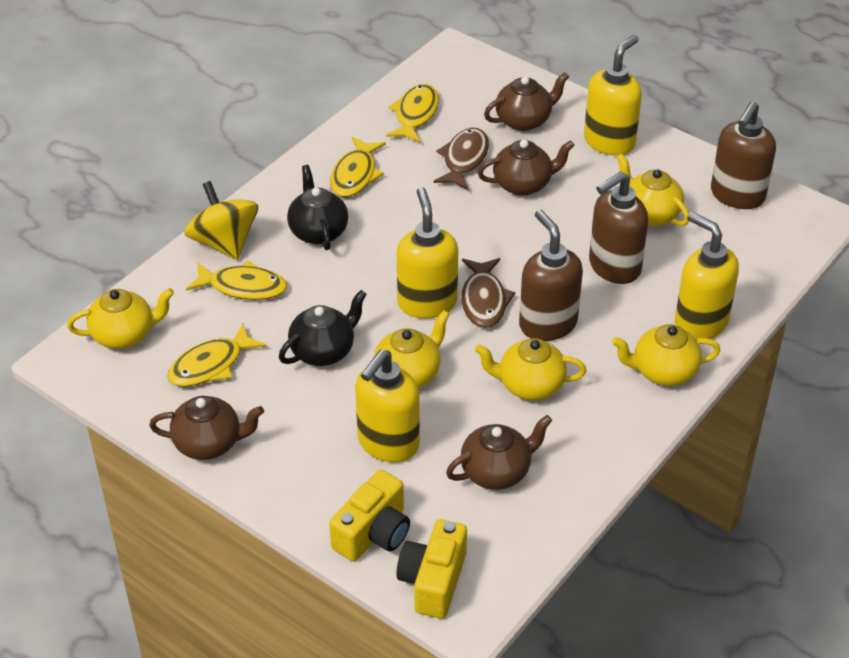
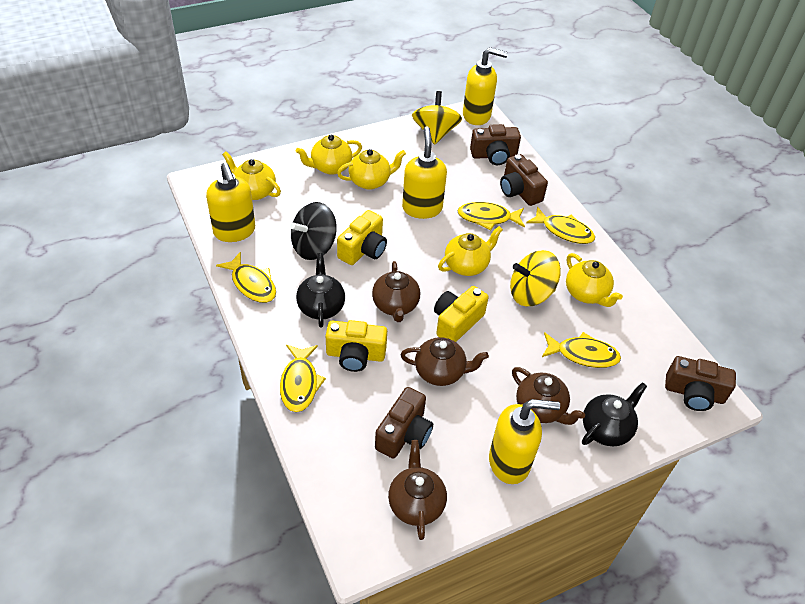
black spinning top: 0 -> 1
brown camera: 0 -> 4
brown fish: 2 -> 0
brown soap dispenser: 3 -> 0
yellow camera: 2 -> 3
yellow fish: 4 -> 5
yellow spinning top: 1 -> 2

